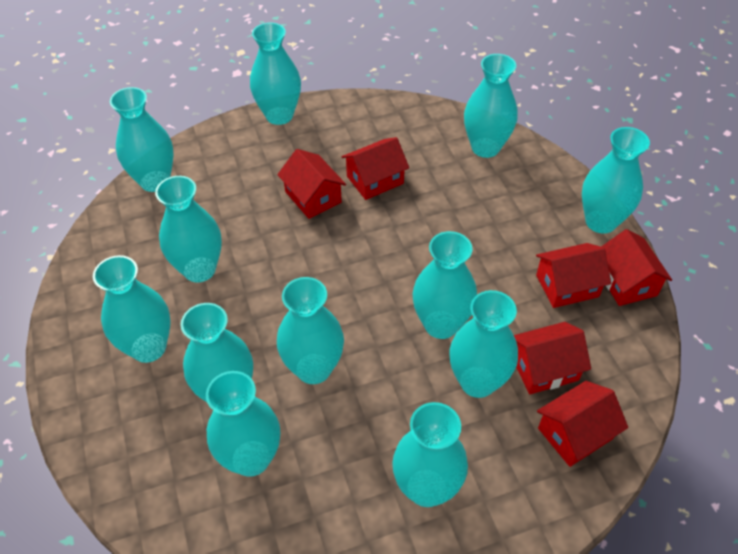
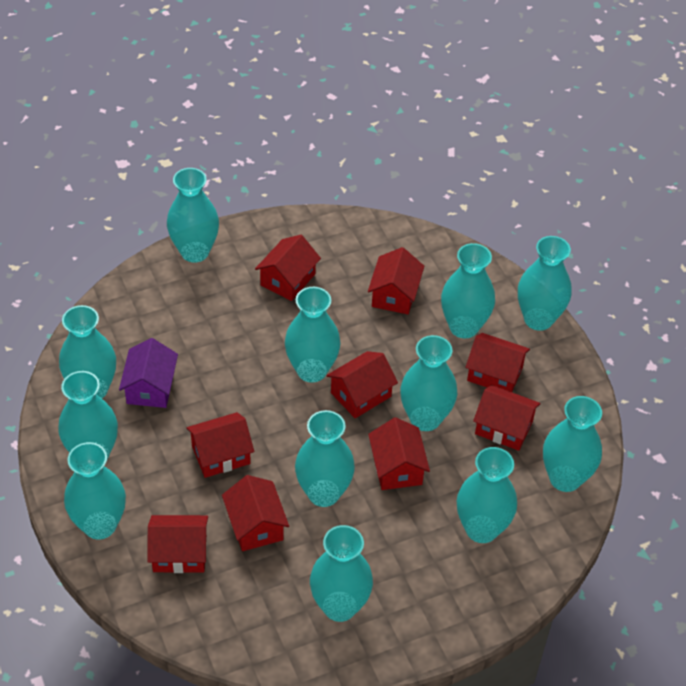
purple house: 0 -> 1
red house: 6 -> 9

